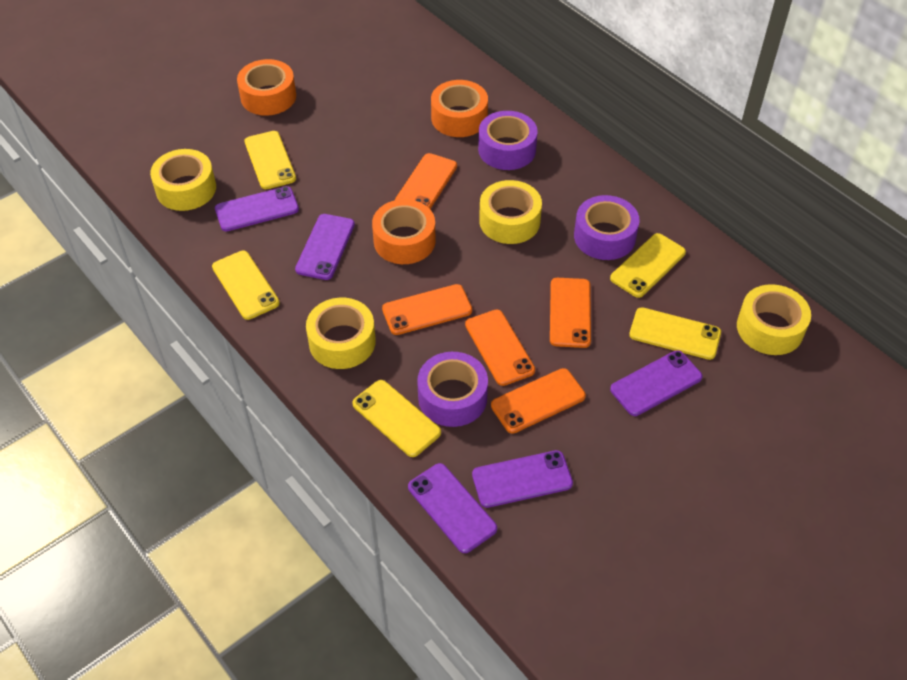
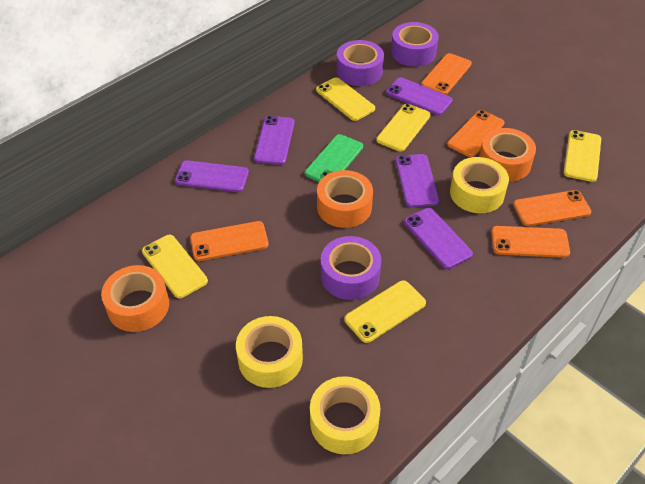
green phone: 0 -> 1
yellow tape: 4 -> 3

